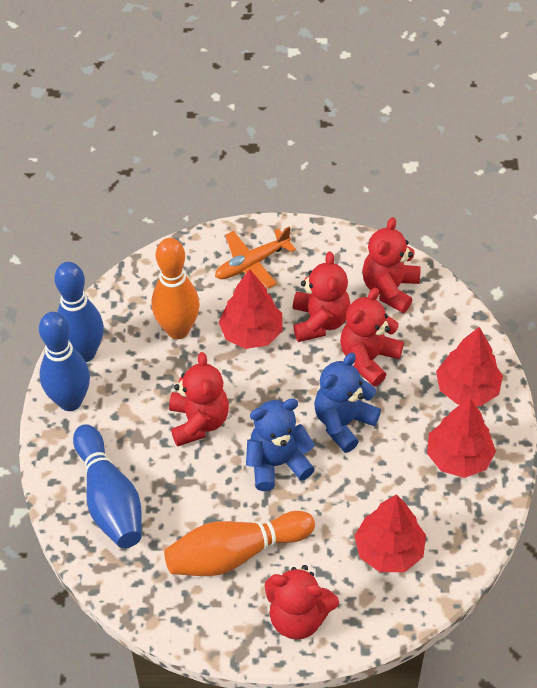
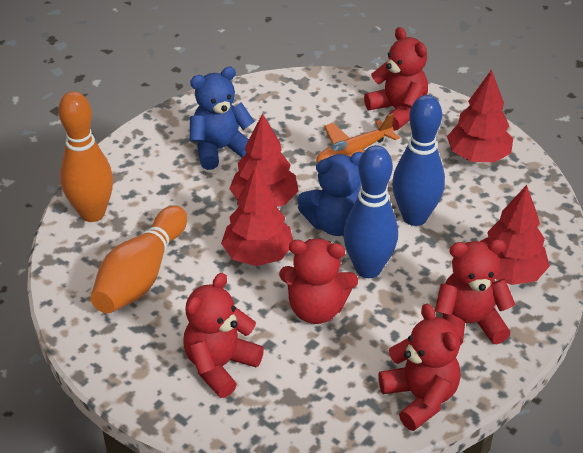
blue bowling pin: 3 -> 2

